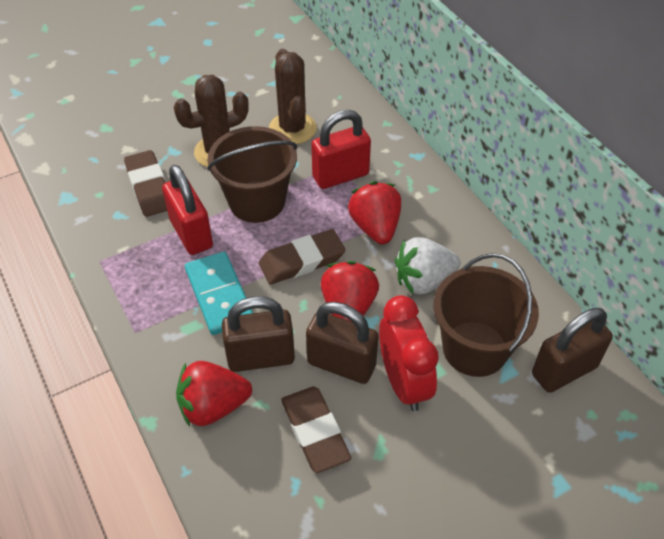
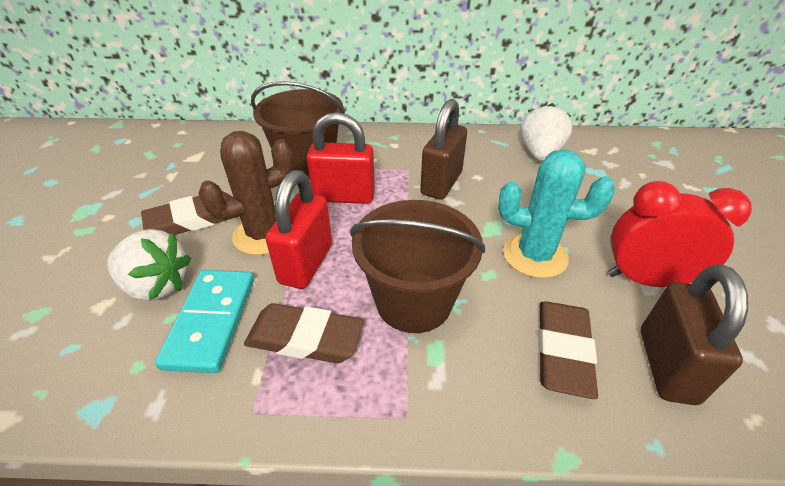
brown cactus: 2 -> 1
brown padlock: 3 -> 2
red strawberry: 3 -> 0
turquoise cactus: 0 -> 1
white strawberry: 1 -> 2

